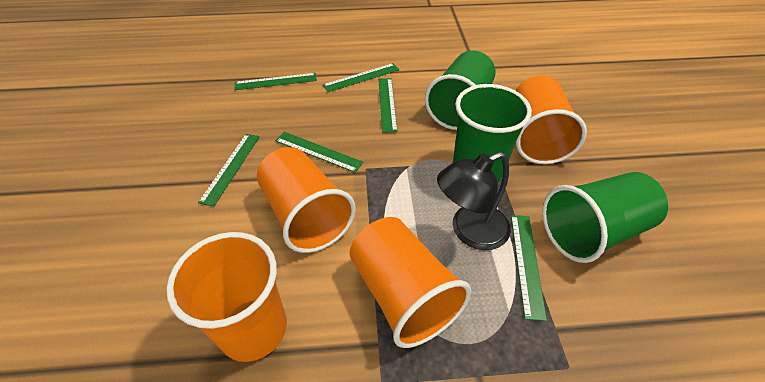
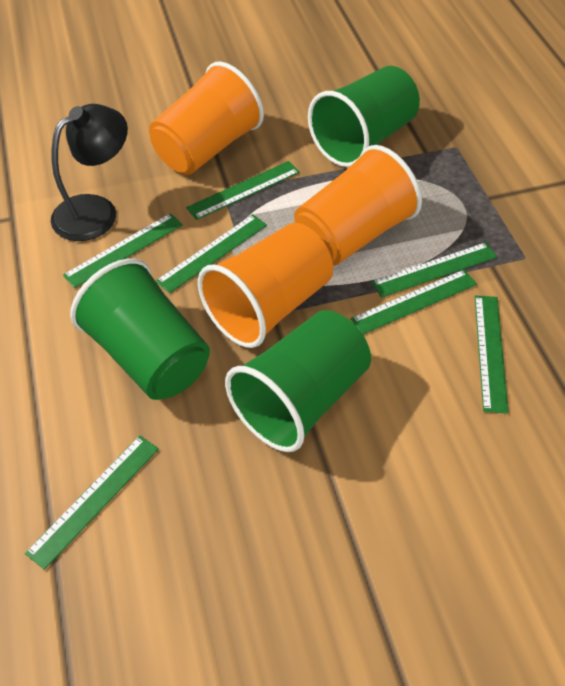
green ruler: 6 -> 7
orange cup: 4 -> 3

